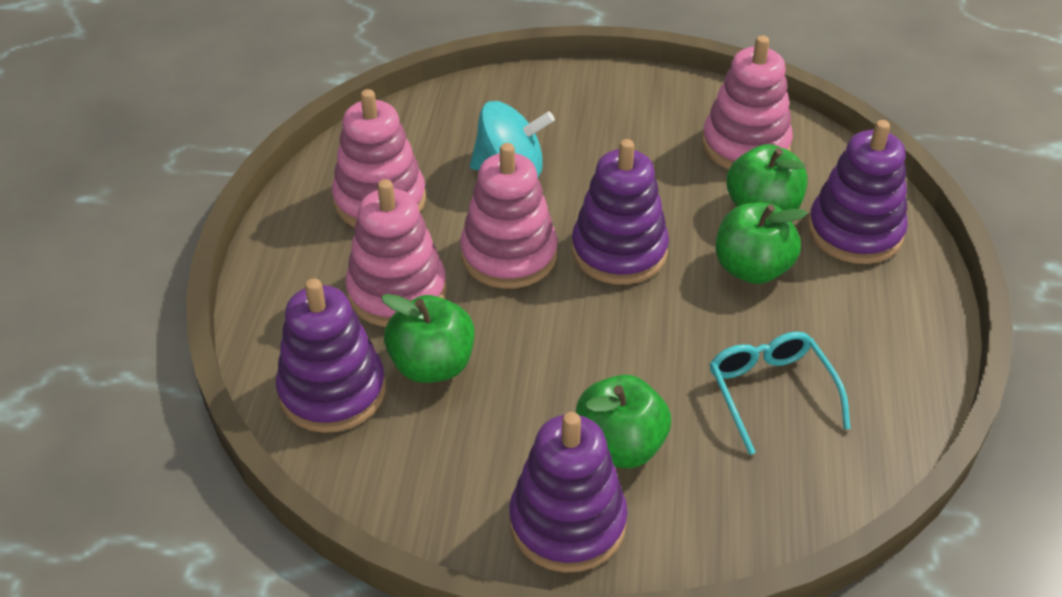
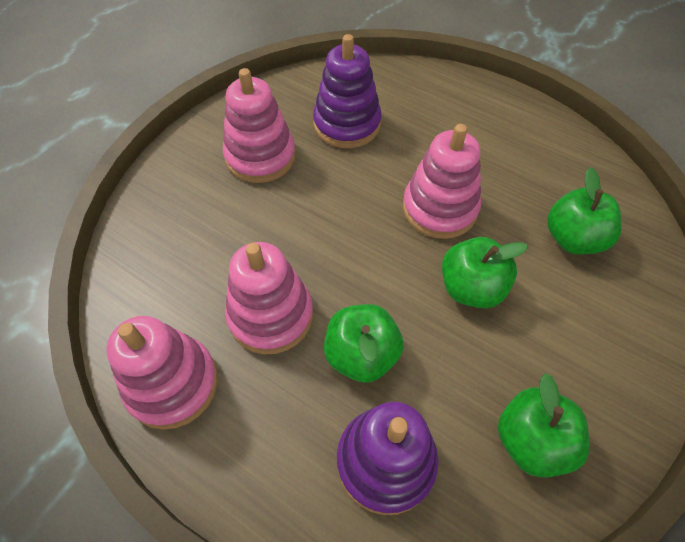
purple stacking toy: 4 -> 2
turquoise glasses: 1 -> 0
turquoise spinning top: 1 -> 0

